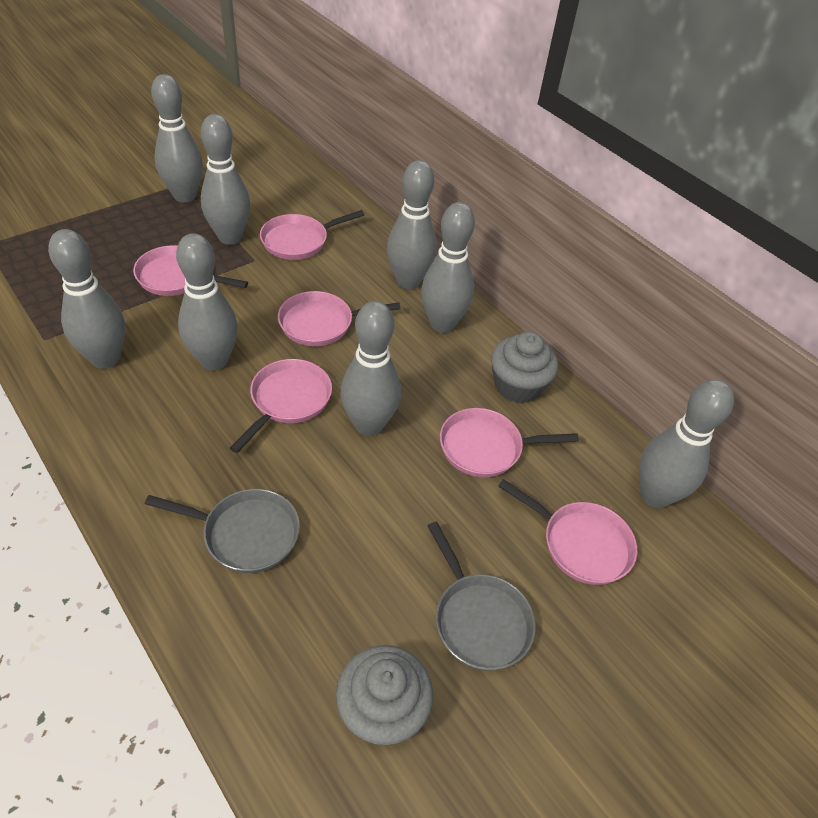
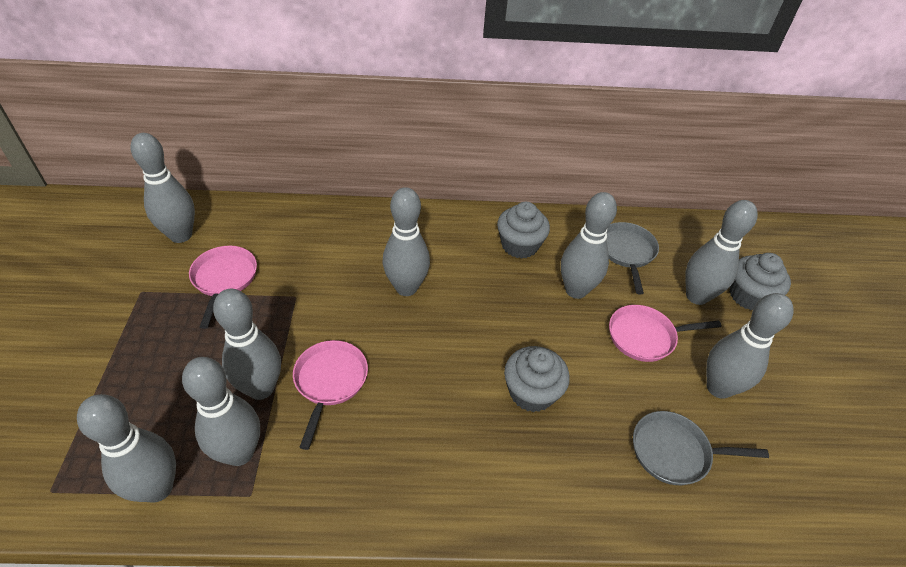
grey cupcake: 2 -> 3
pink pan: 6 -> 3

